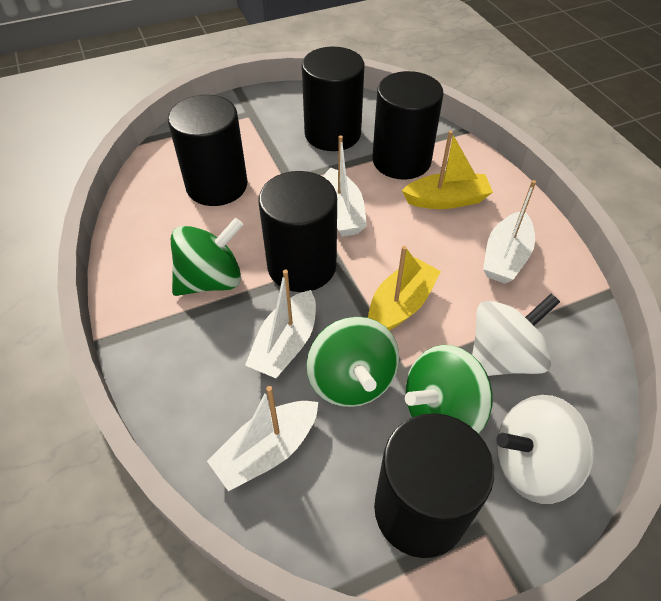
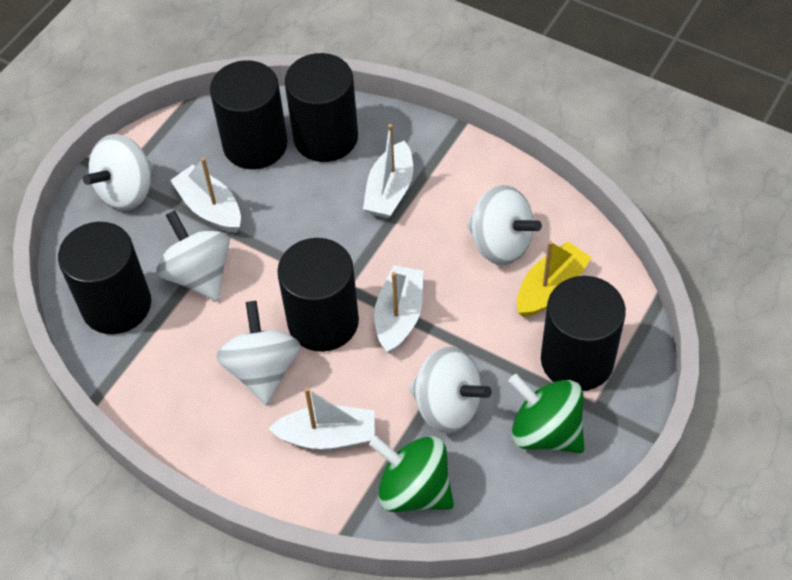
green spinning top: 3 -> 2
white spinning top: 2 -> 5
yellow boat: 2 -> 1

